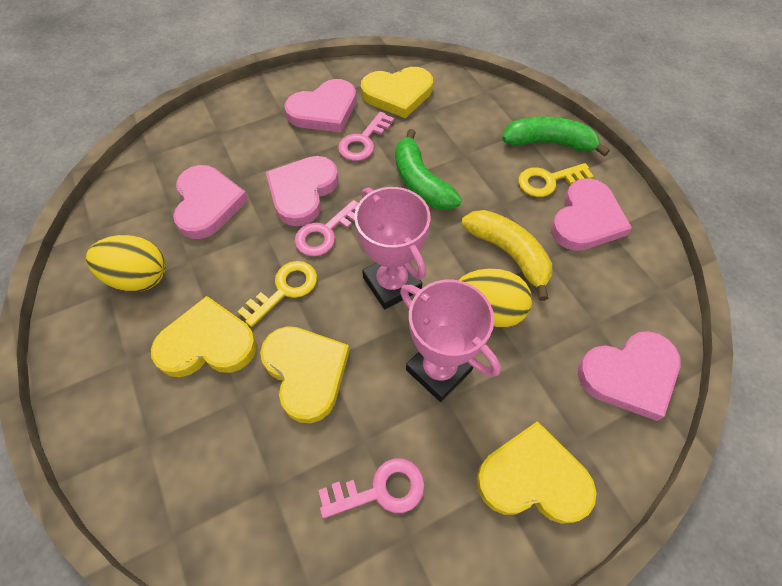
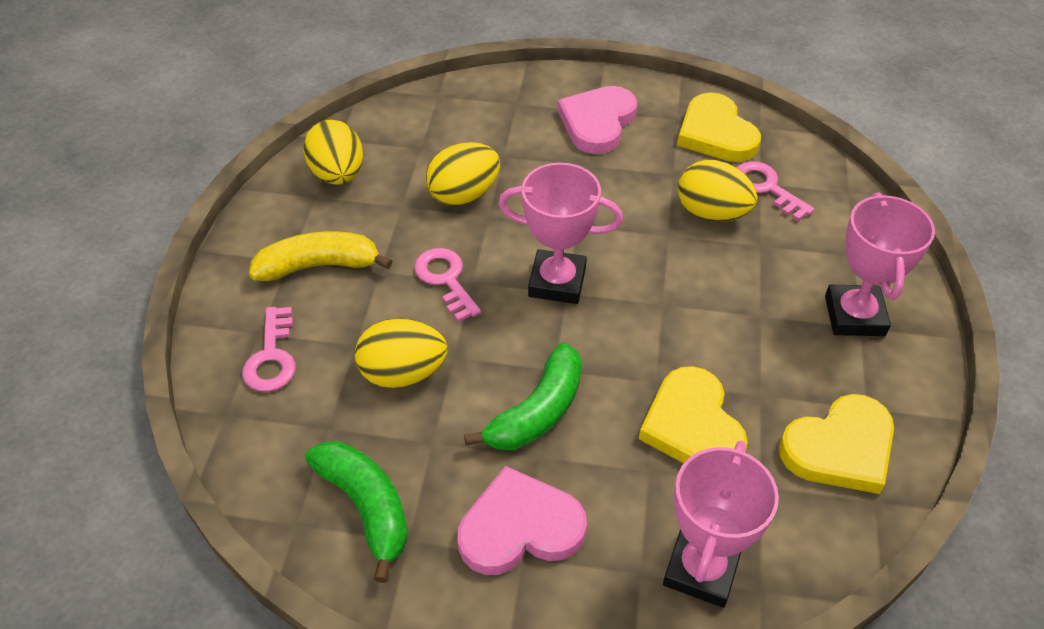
pink heart: 5 -> 2
pink trophy: 2 -> 3
yellow egg: 2 -> 4
yellow heart: 4 -> 3
yellow key: 2 -> 0

